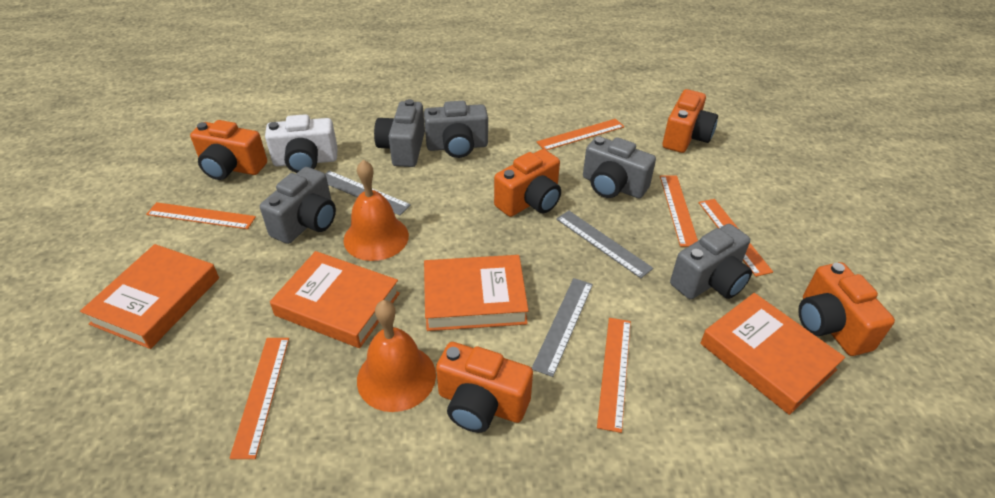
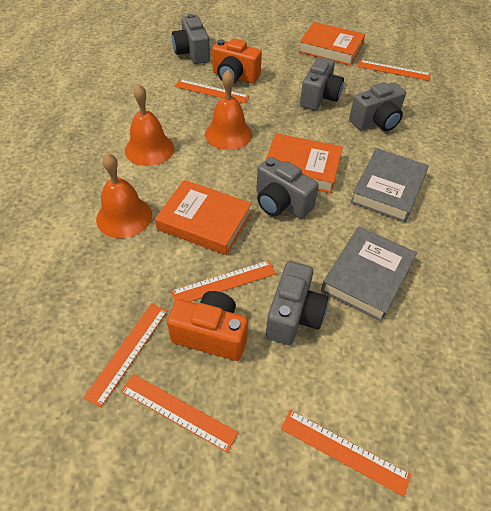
grey book: 0 -> 2
grey ruler: 3 -> 0
orange bell: 2 -> 3
orange book: 4 -> 3
orange camera: 5 -> 2
white camera: 1 -> 0

